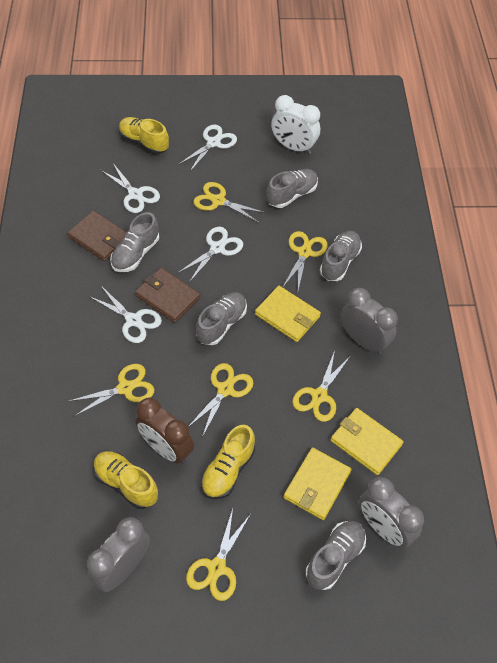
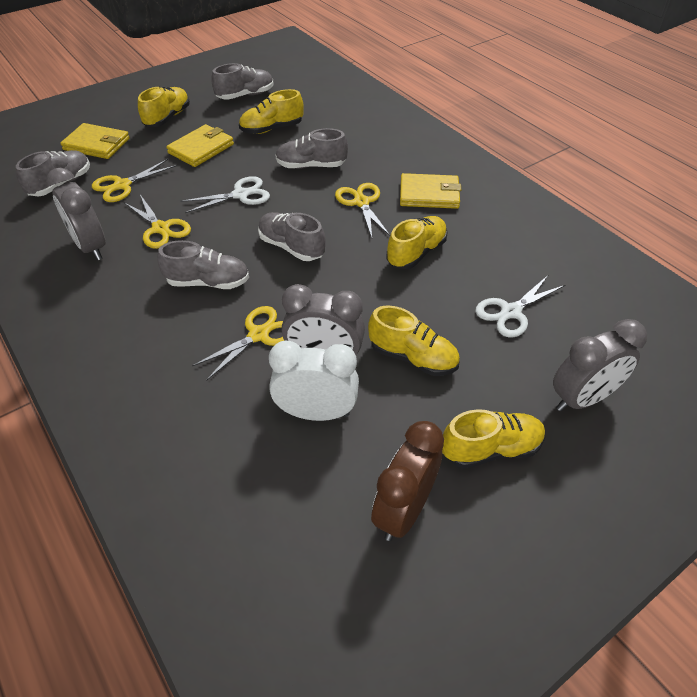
brown wallet: 2 -> 0
white scissors: 4 -> 2
yellow scissors: 6 -> 4
yellow shoe: 3 -> 5

